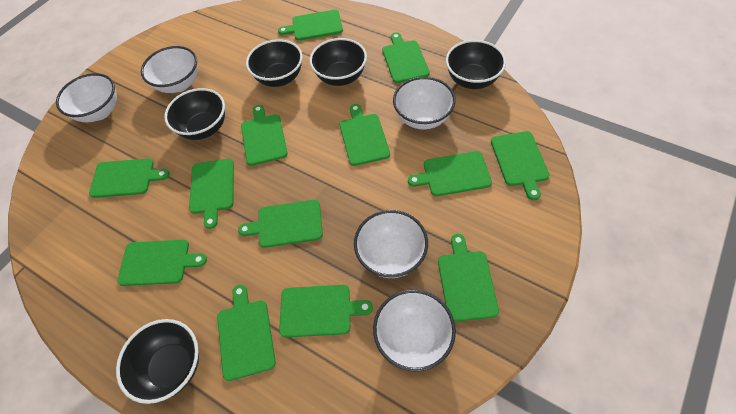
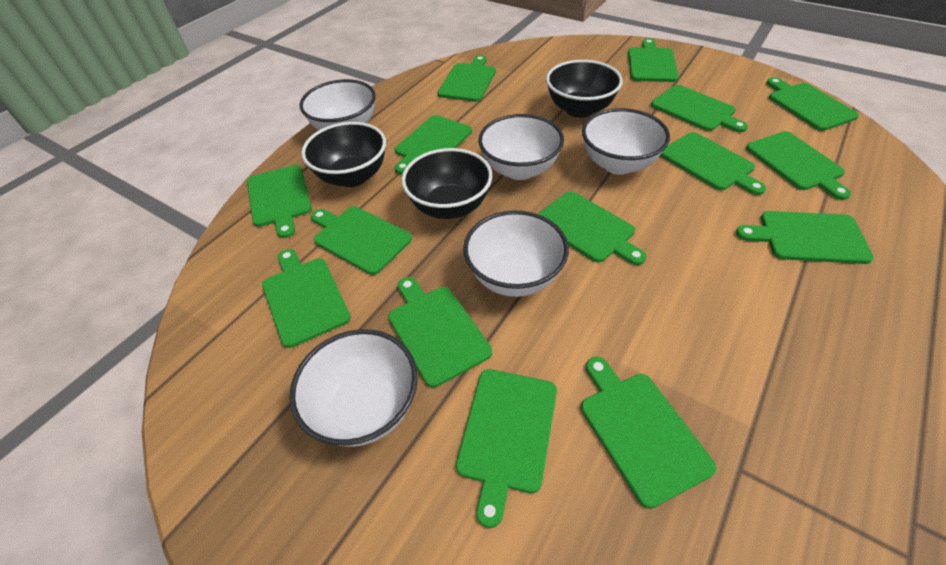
black bowl: 5 -> 3
green cutting board: 13 -> 15

